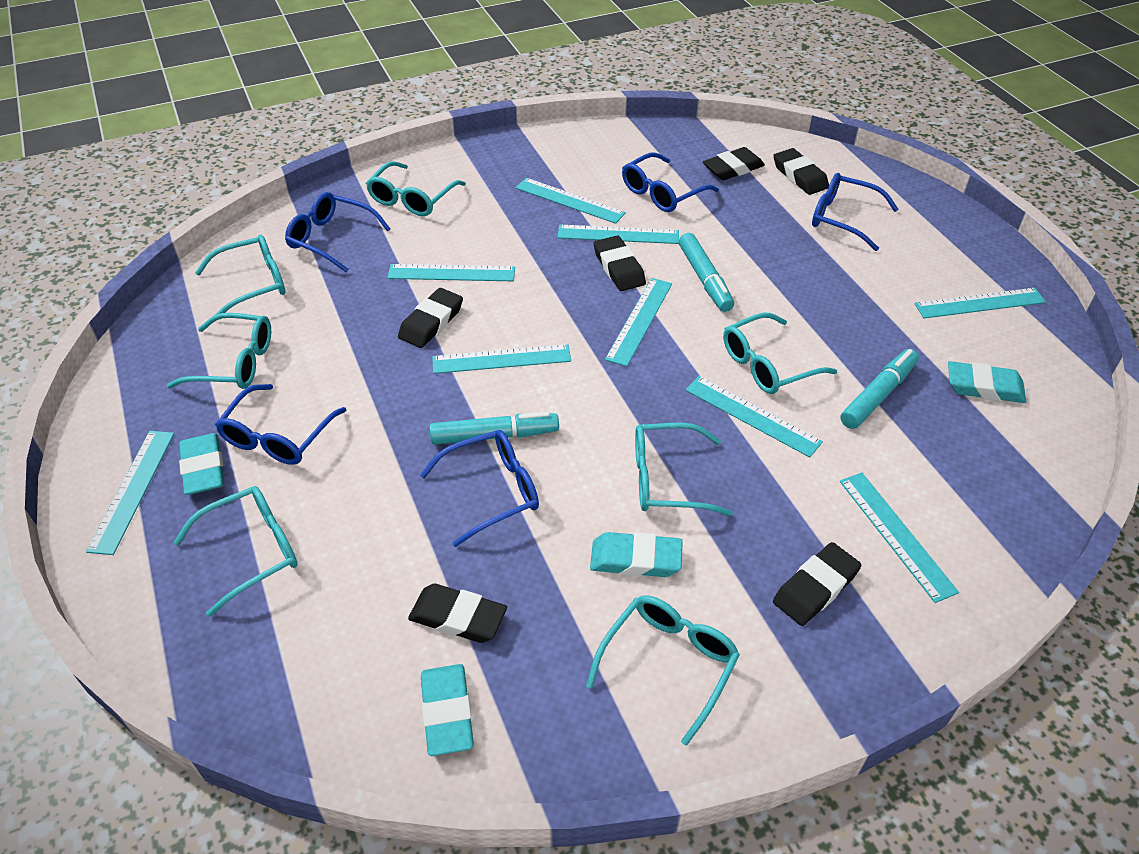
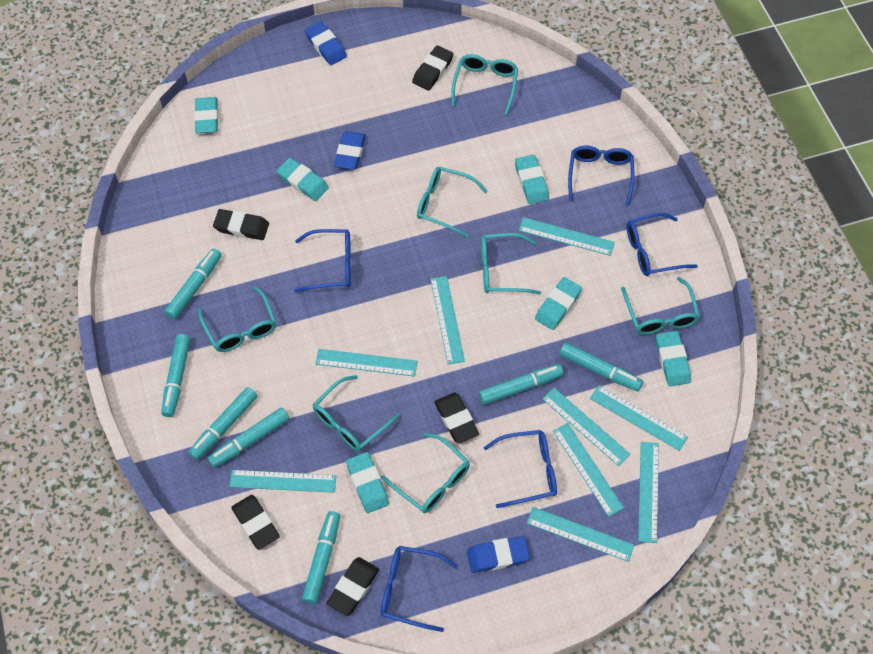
black eraser: 6 -> 5
blue eraser: 0 -> 3
turquoise eraser: 4 -> 6
turquoise marker: 3 -> 7

